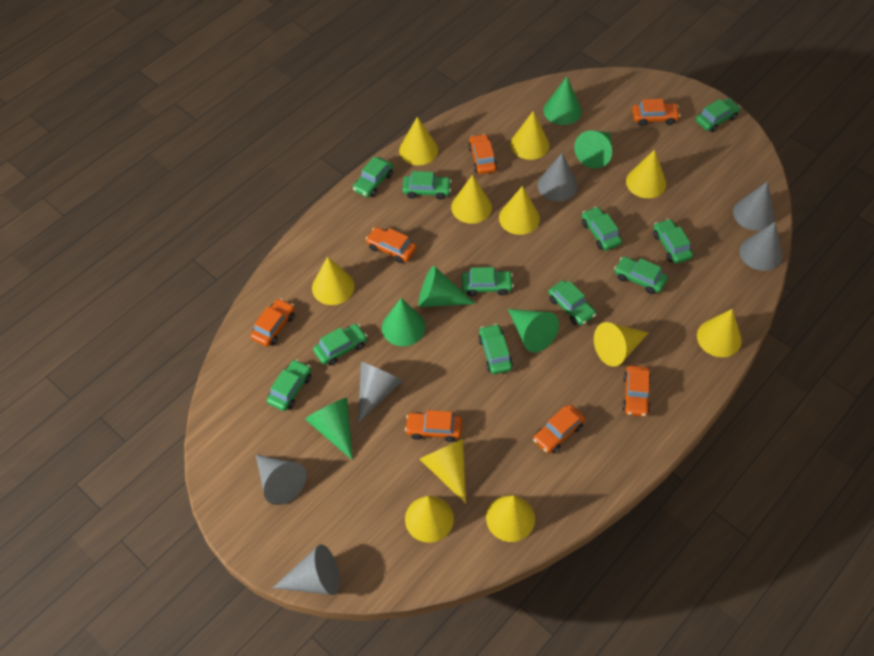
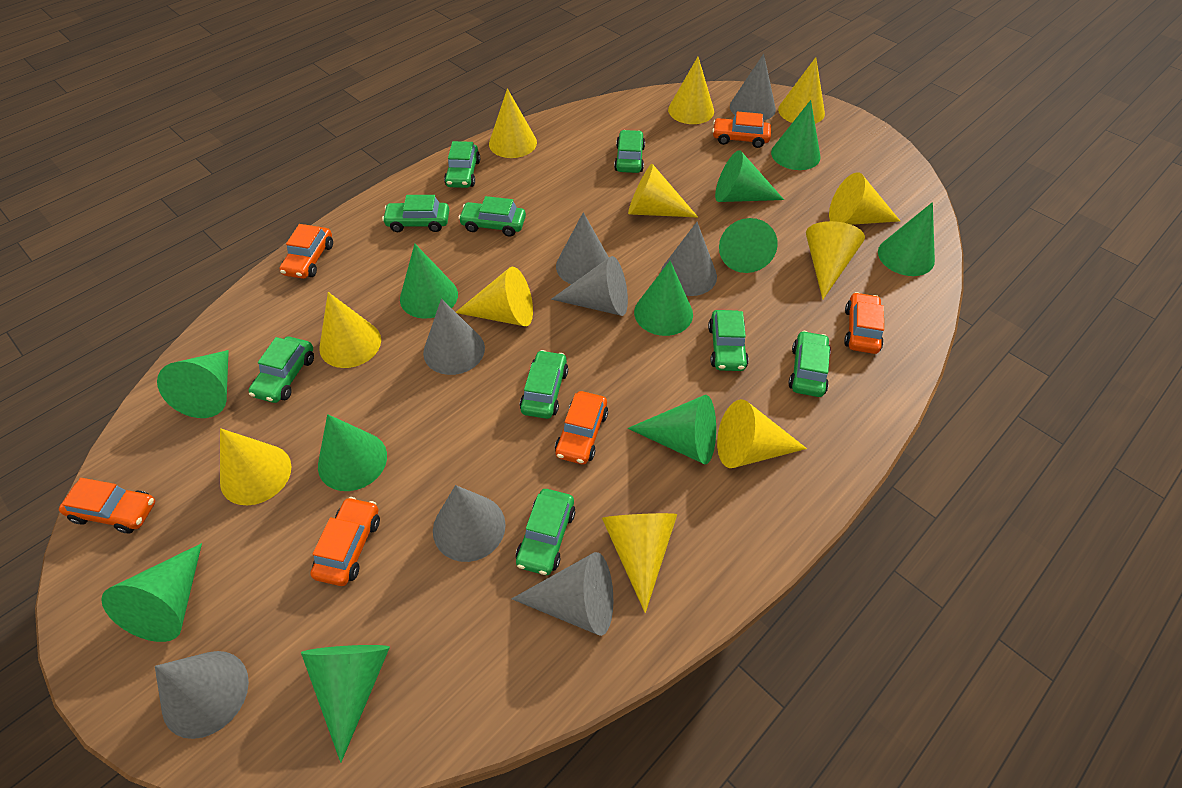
green car: 11 -> 9
green cone: 6 -> 11
grey cone: 6 -> 8
orange car: 7 -> 6

